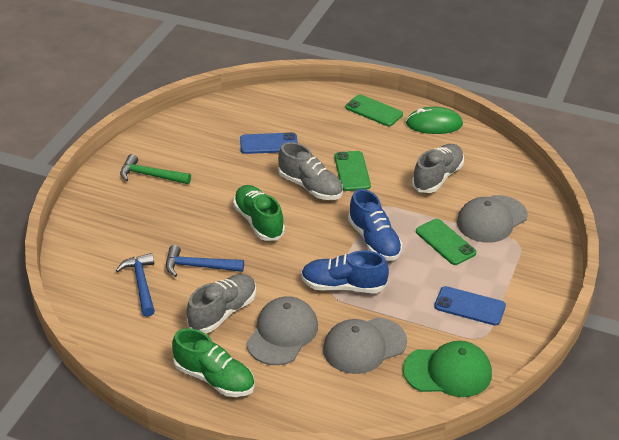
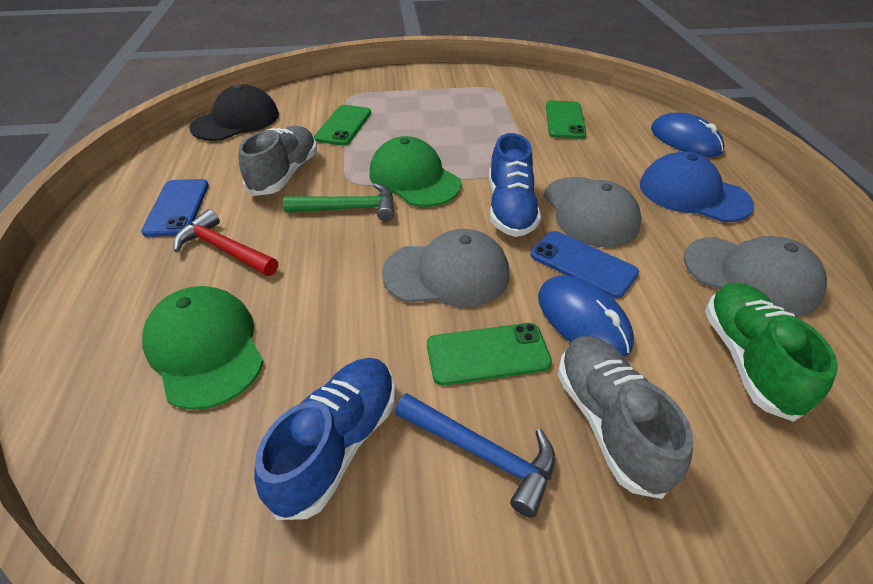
black cap: 0 -> 1
blue cap: 0 -> 1
blue hammer: 2 -> 1
blue mouse: 0 -> 2
green cap: 1 -> 2
green mouse: 1 -> 0
green shoe: 2 -> 1
grey shoe: 3 -> 2
red hammer: 0 -> 1

